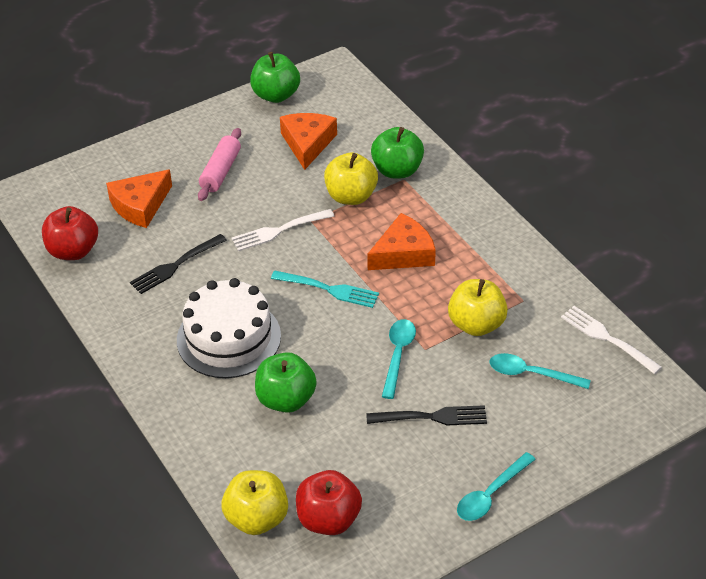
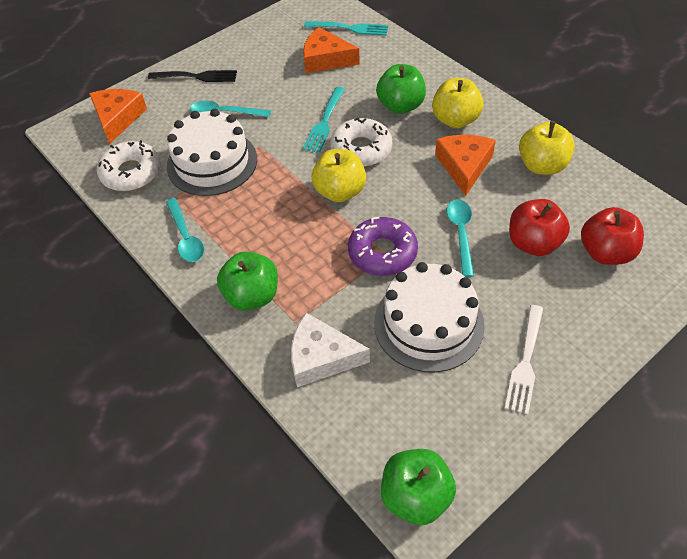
black fork: 2 -> 1
pink rolling pin: 1 -> 0
purple donut: 0 -> 1
turquoise fork: 1 -> 2
white cake: 1 -> 2
white cheese: 0 -> 1
white donut: 0 -> 2
white fork: 2 -> 1

